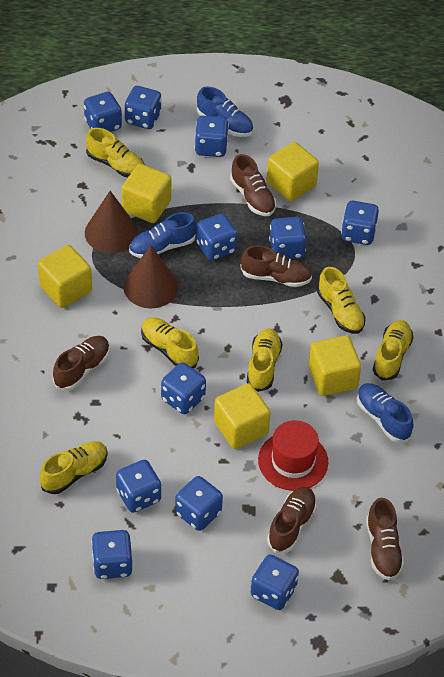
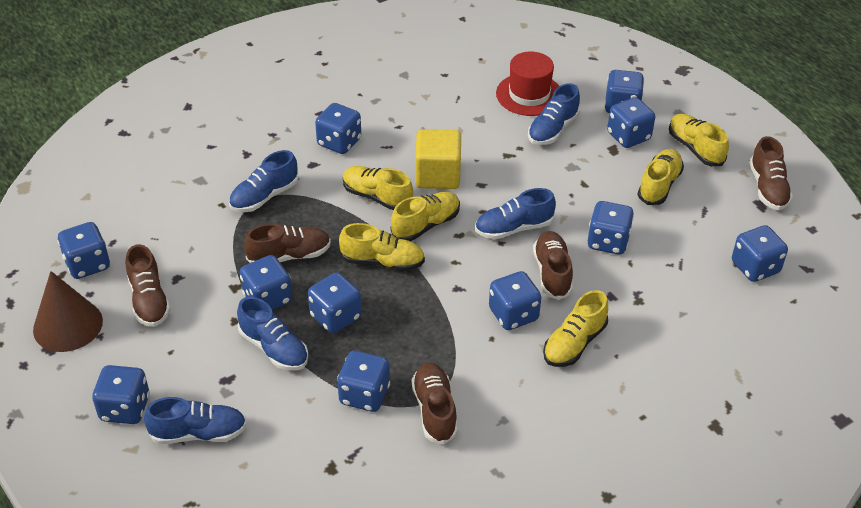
blue shoe: 3 -> 5
brown cone: 2 -> 1
yellow cube: 5 -> 1

